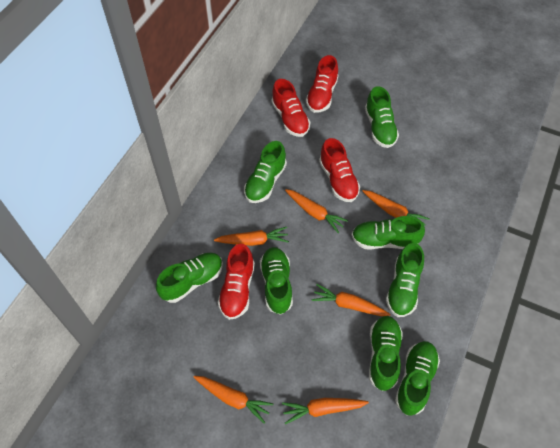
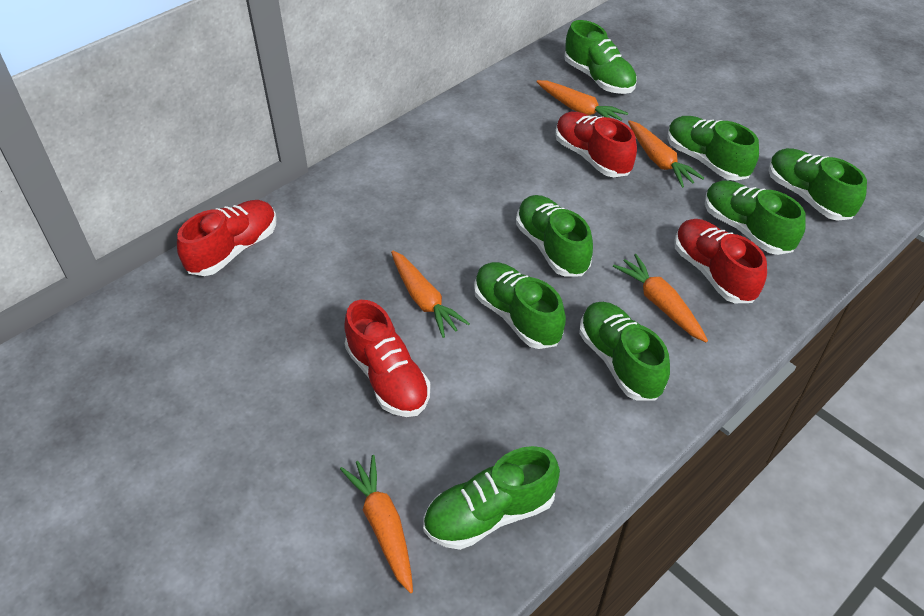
orange carrot: 6 -> 5

